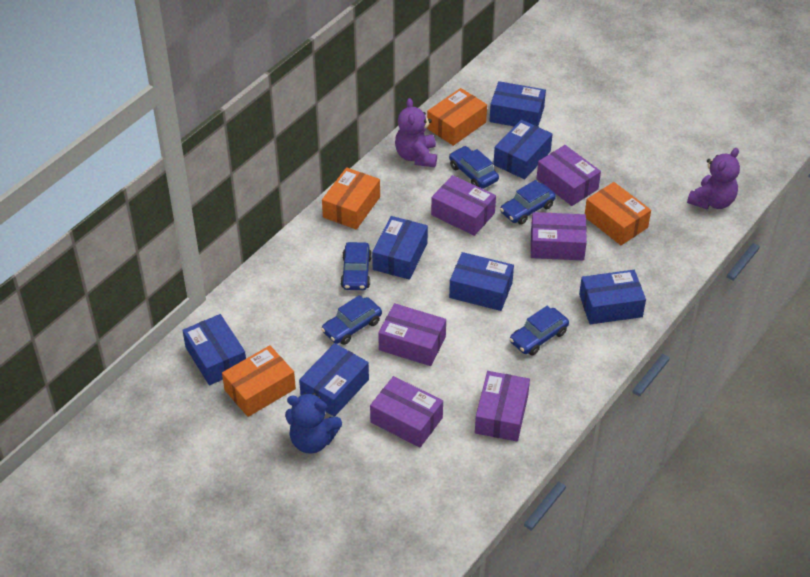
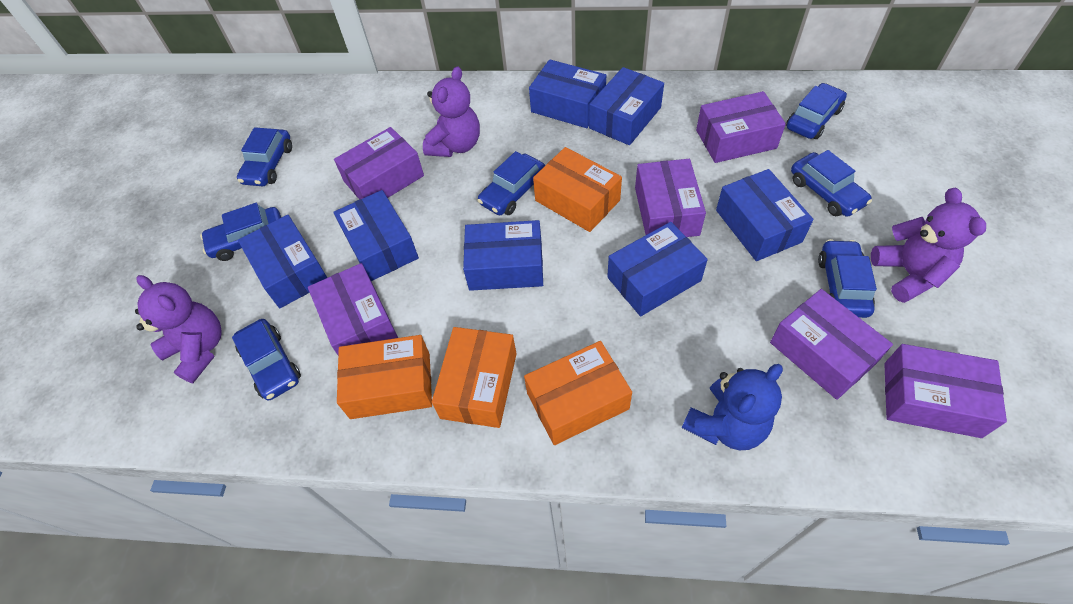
blue car: 5 -> 7
purple teddy bear: 2 -> 3

